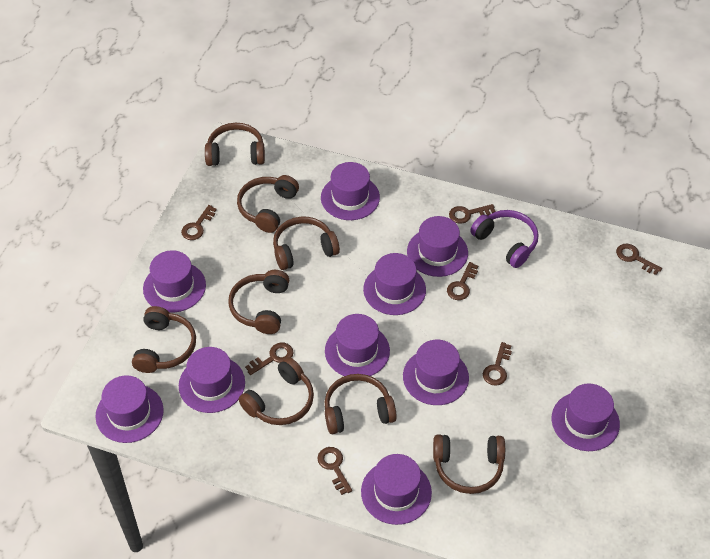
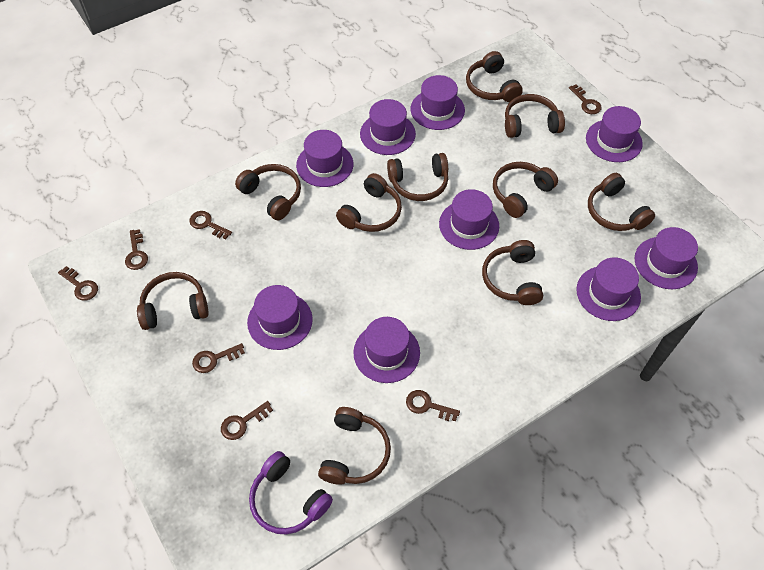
brown headphones: 8 -> 10
purple hat: 10 -> 9

